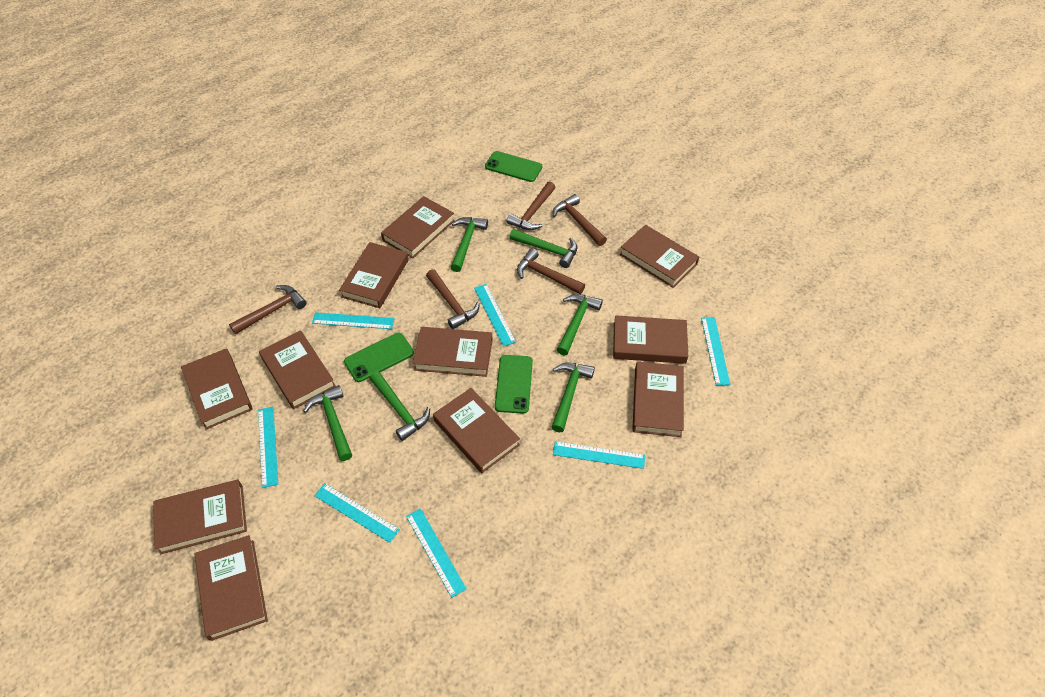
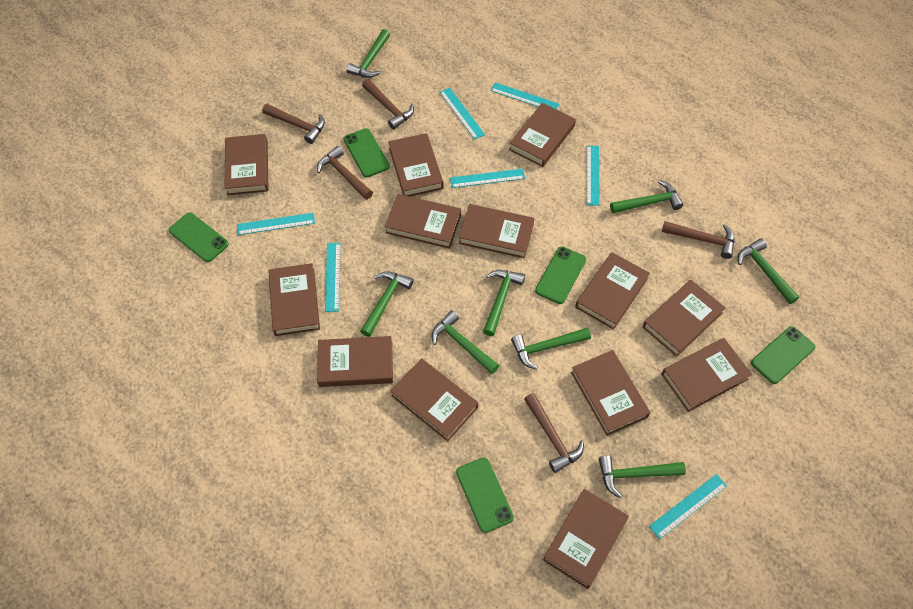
brown book: 11 -> 13
green hammer: 6 -> 8
green phone: 3 -> 5

